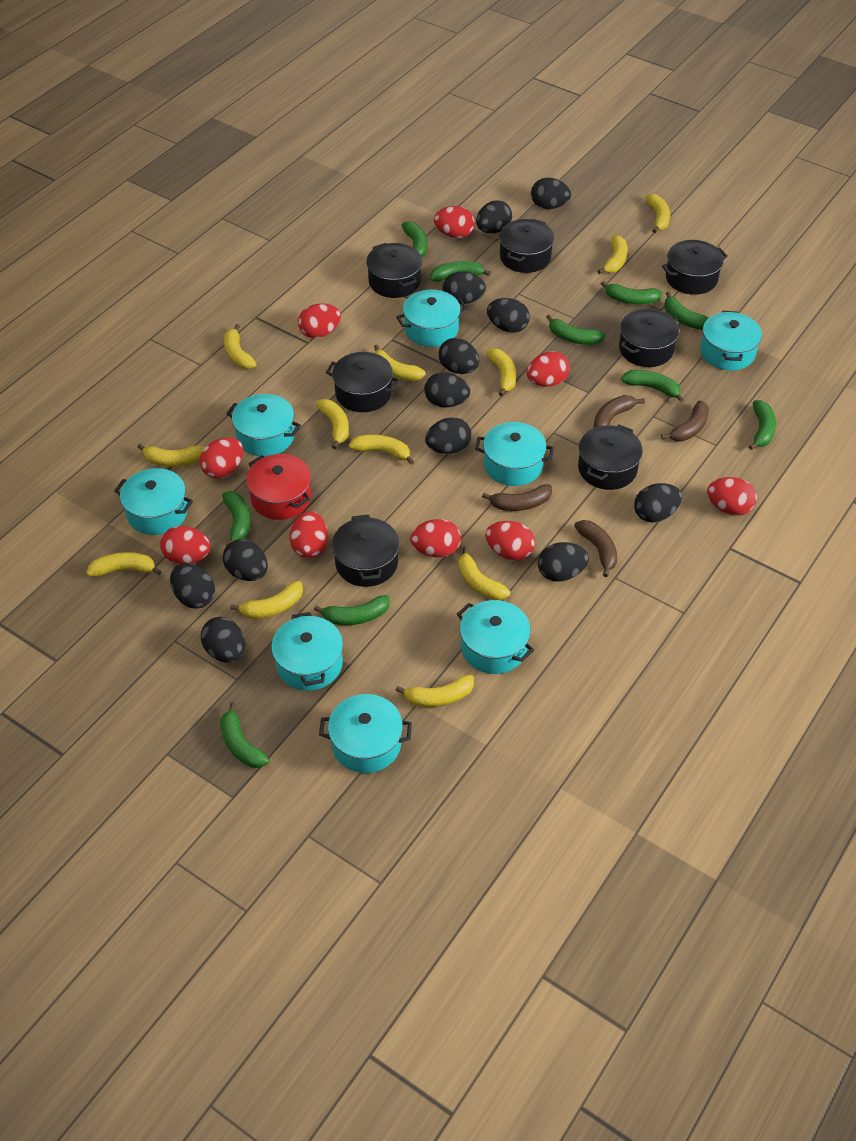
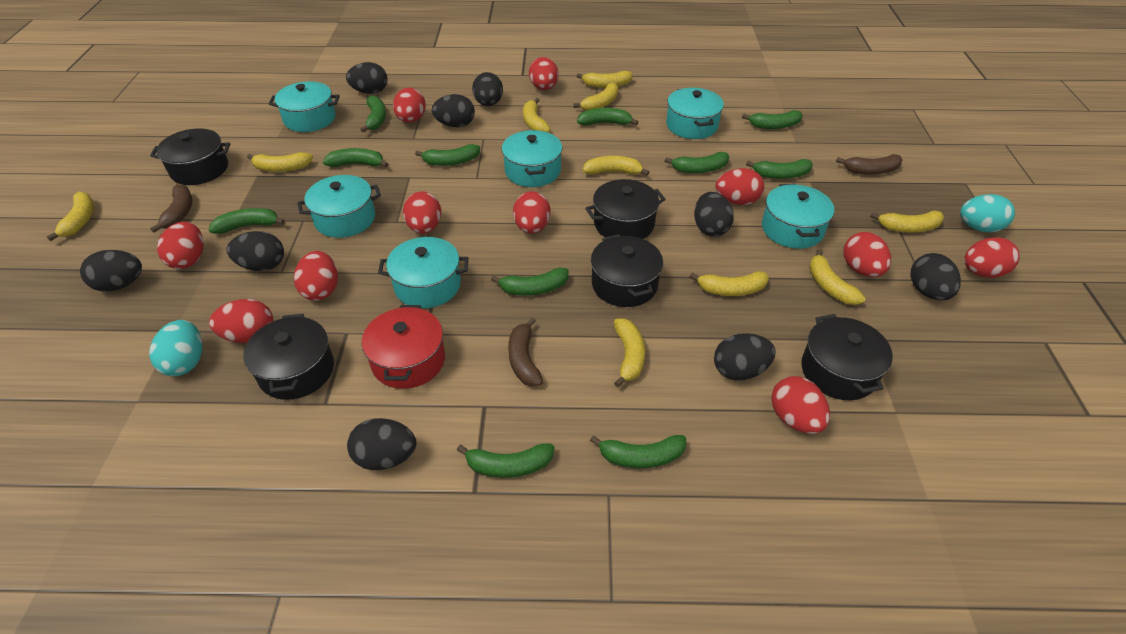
black egg: 12 -> 9
black pot: 7 -> 5
brown banana: 4 -> 3
green banana: 10 -> 11
red egg: 9 -> 11
turquoise egg: 0 -> 2
turquoise pot: 8 -> 6
yellow banana: 12 -> 10

